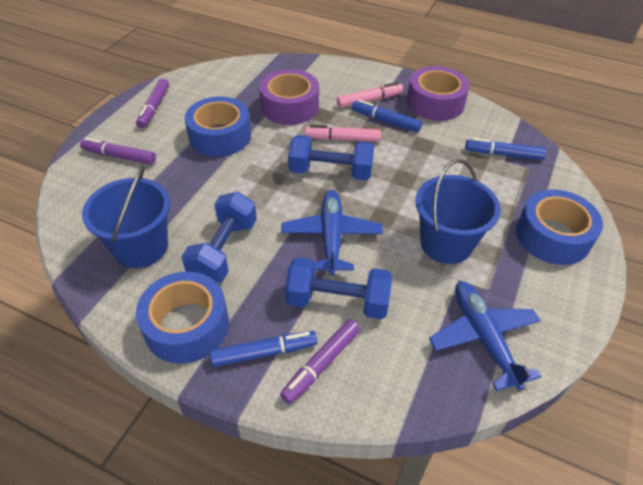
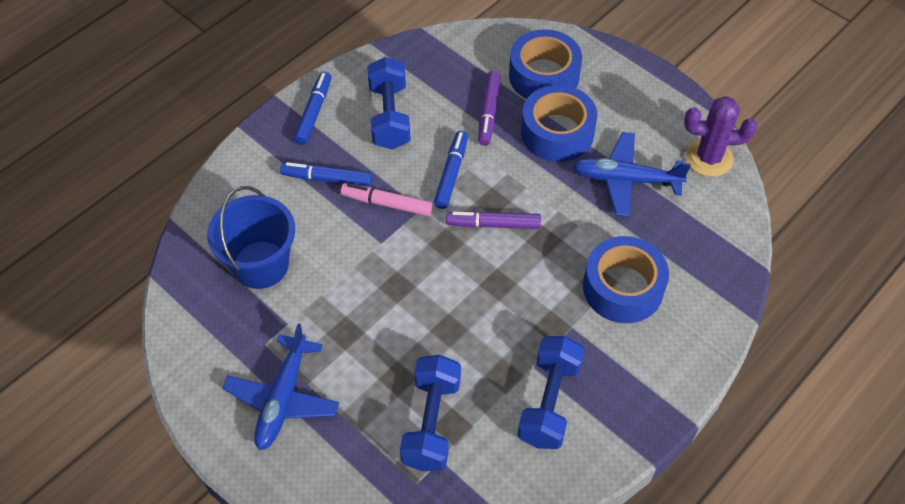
blue bucket: 2 -> 1
pink marker: 2 -> 1
purple cactus: 0 -> 1
purple marker: 3 -> 2
purple tape: 2 -> 0

